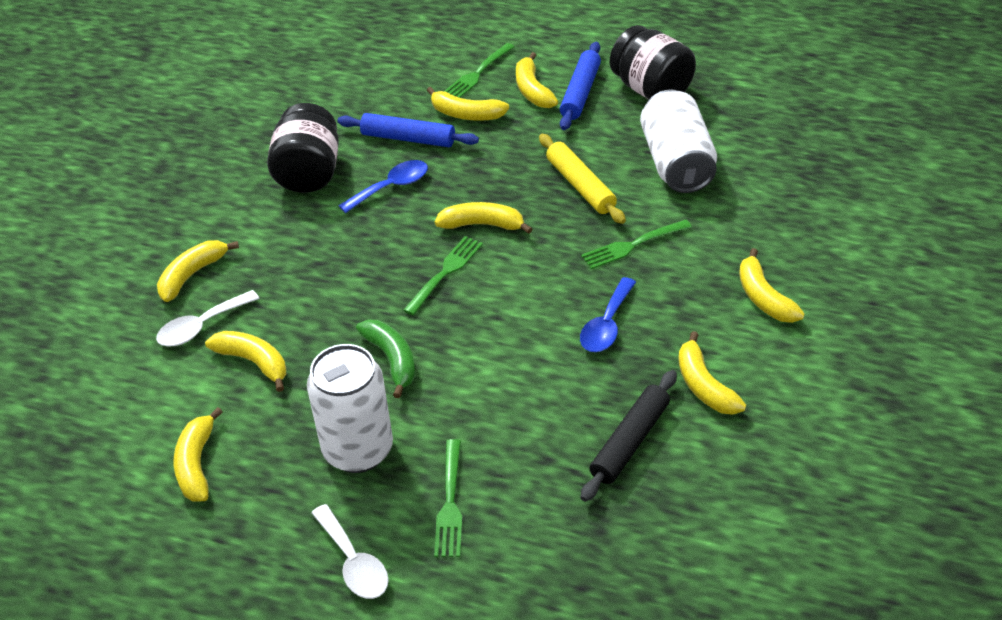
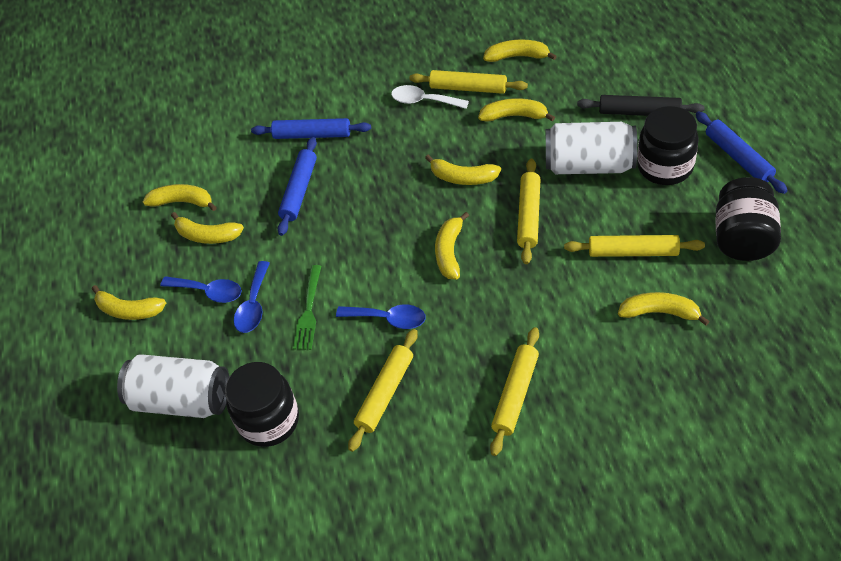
black jar: 2 -> 3
blue rolling pin: 2 -> 3
blue spoon: 2 -> 3
green banana: 1 -> 0
green fork: 4 -> 1
white spoon: 2 -> 1
yellow rolling pin: 1 -> 5

